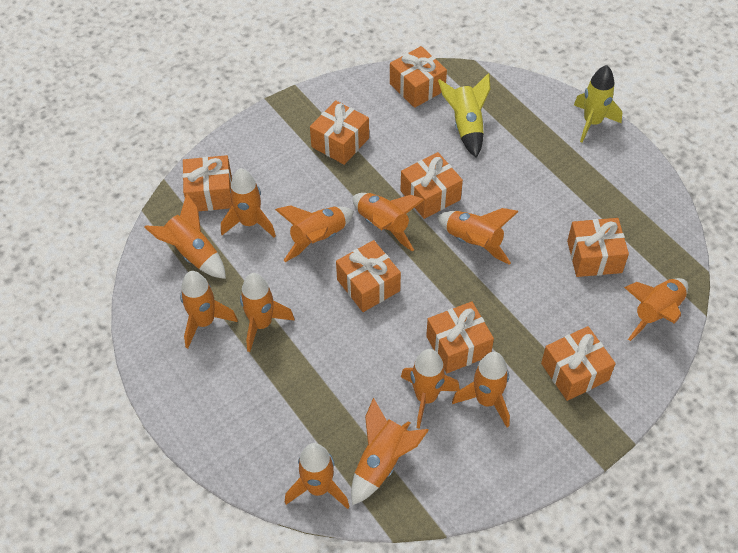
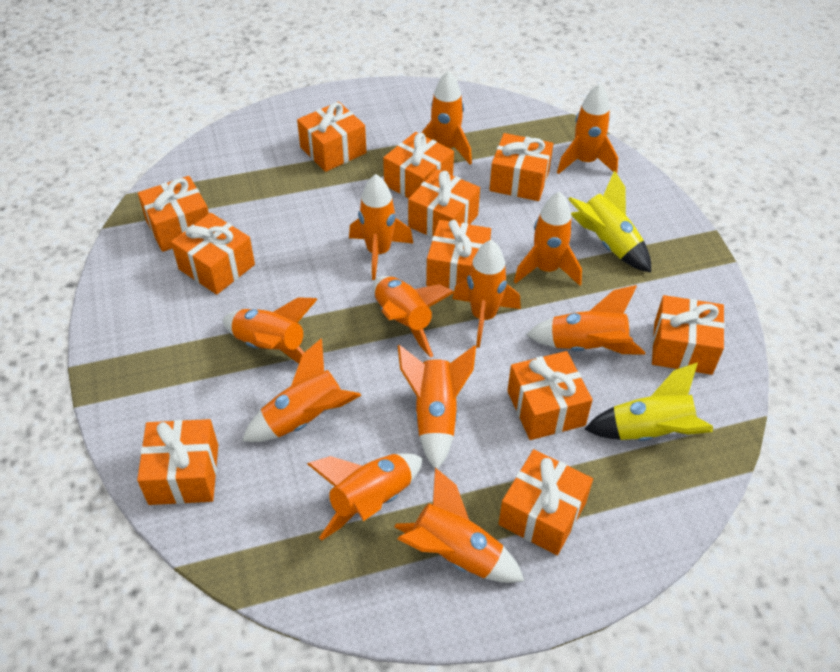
orange gift: 8 -> 11

